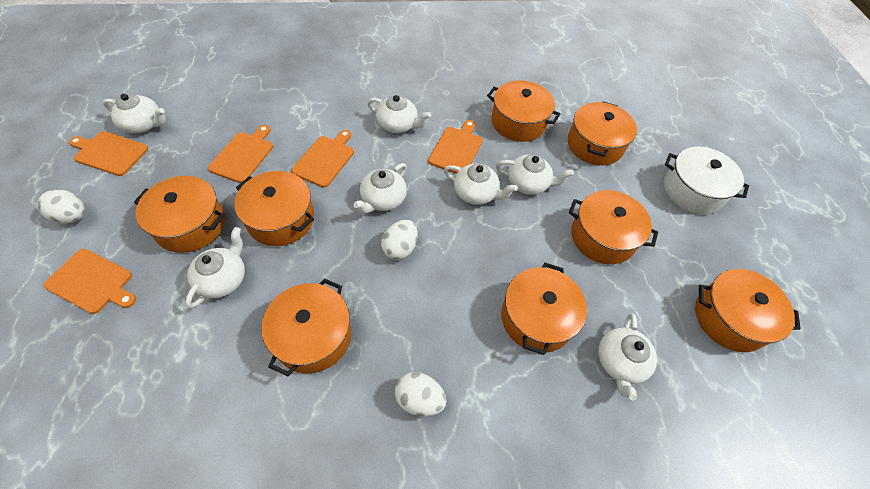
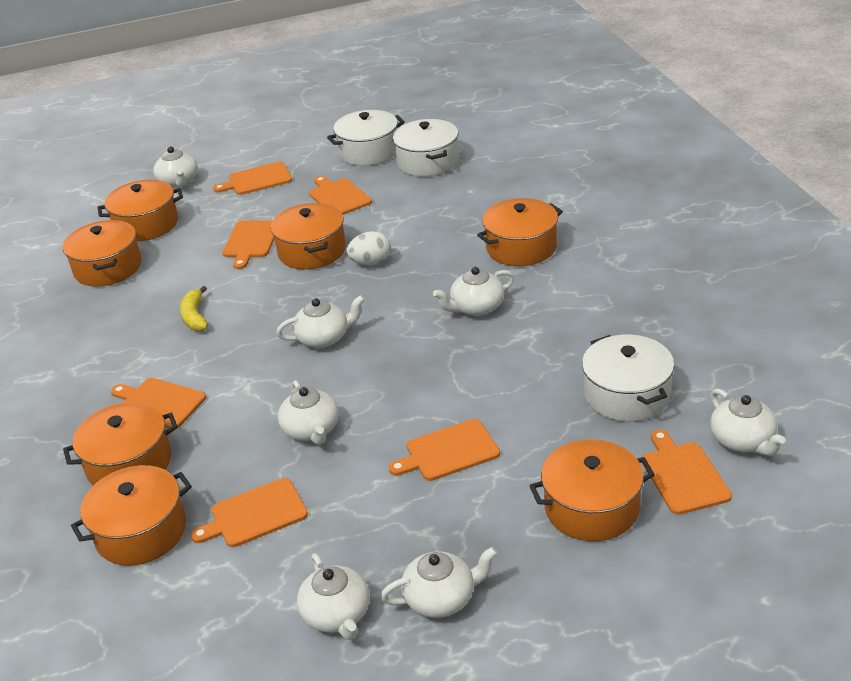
orange cutting board: 5 -> 7
orange pot: 8 -> 7
white egg: 3 -> 1
white pot: 1 -> 3
yellow banana: 0 -> 1

